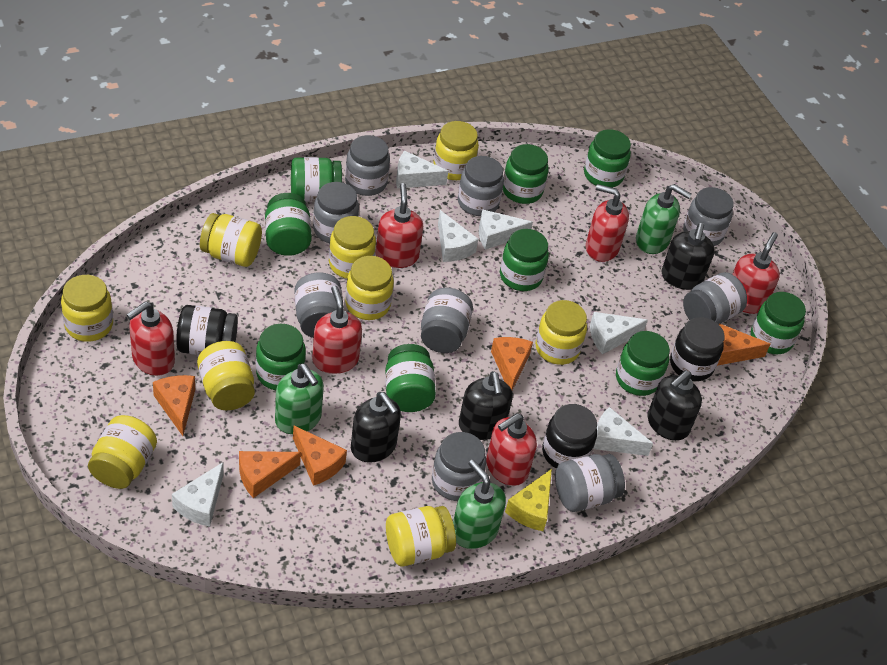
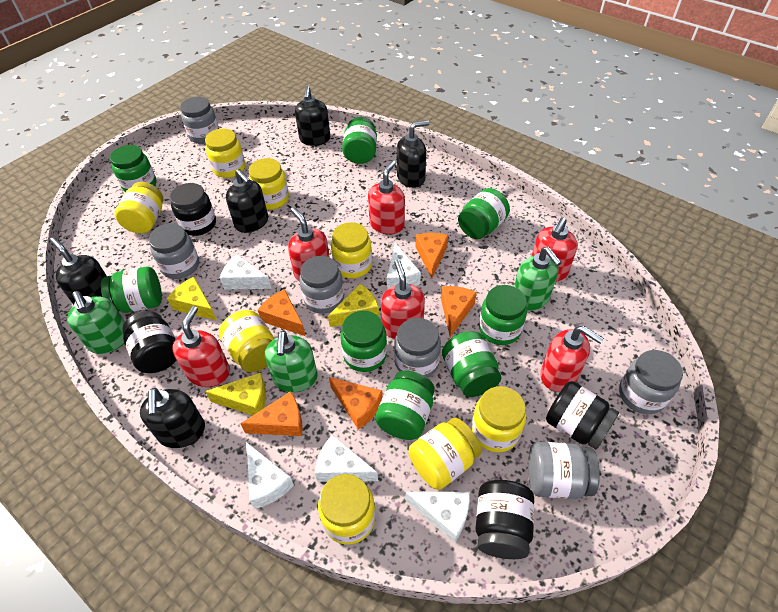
black jar: 3 -> 4
black soap dispenser: 4 -> 5
green jar: 9 -> 8
grey jar: 9 -> 6
white cheese: 6 -> 5
yellow cheese: 1 -> 3
yellow jar: 9 -> 8

